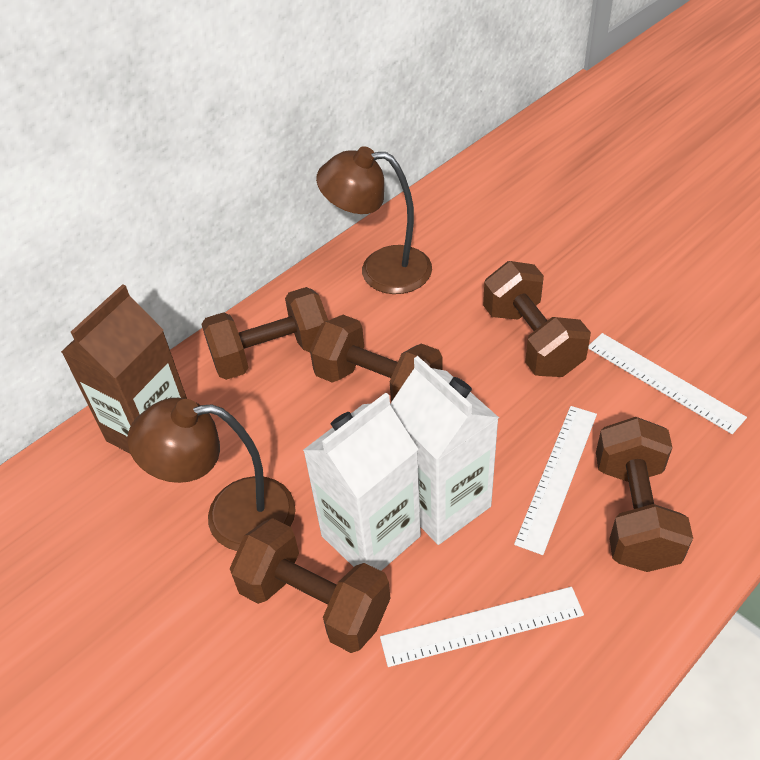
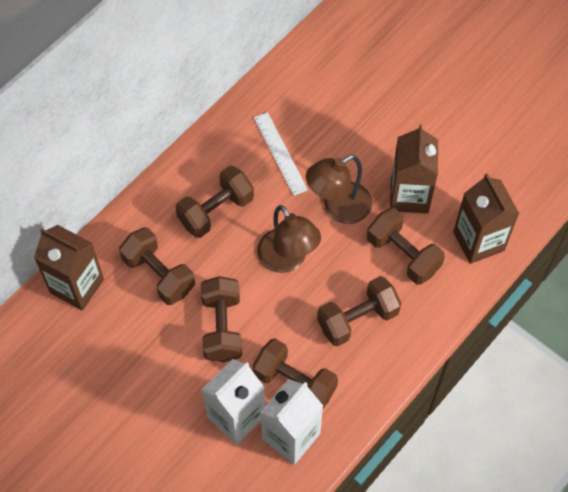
brown carton: 1 -> 3
brown dumbbell: 5 -> 6
white ruler: 3 -> 1

